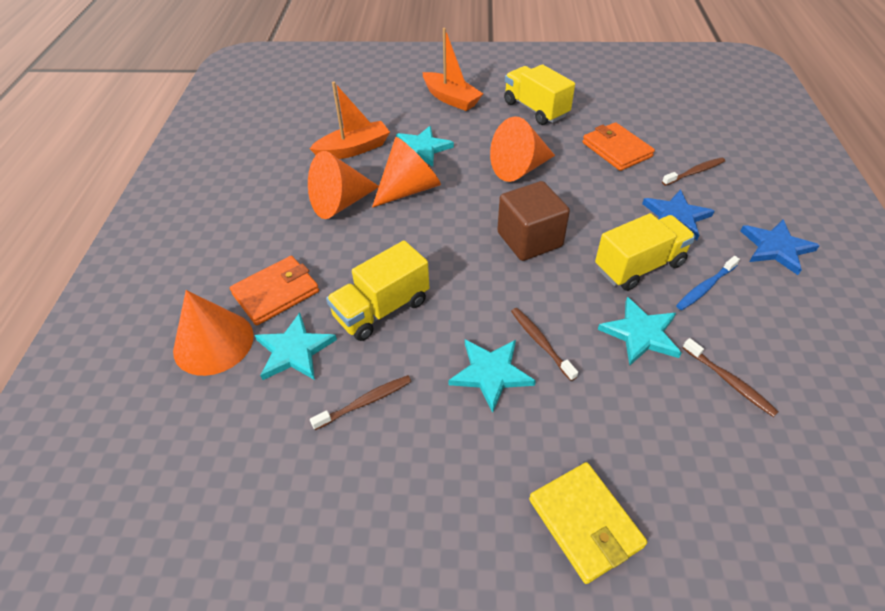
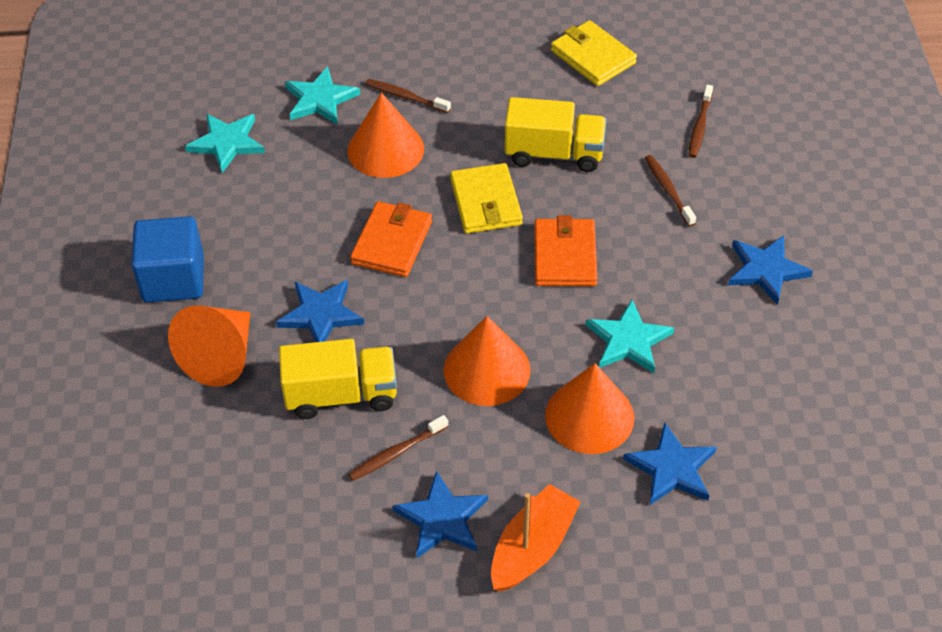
blue cube: 0 -> 1
blue star: 2 -> 4
blue toothbrush: 1 -> 0
brown cube: 1 -> 0
orange boat: 2 -> 1
turquoise star: 4 -> 3
yellow truck: 3 -> 2
yellow wallet: 1 -> 2

